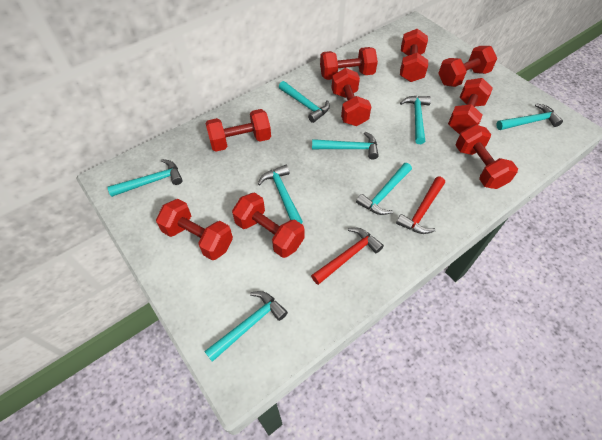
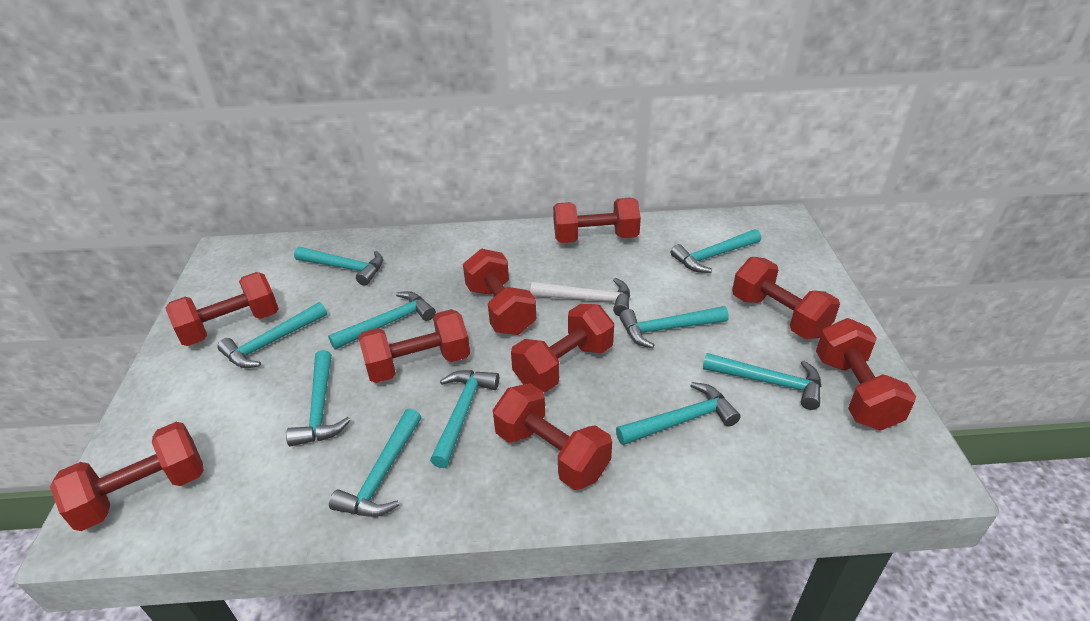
red hammer: 2 -> 0
turquoise hammer: 8 -> 10
white hammer: 0 -> 1

